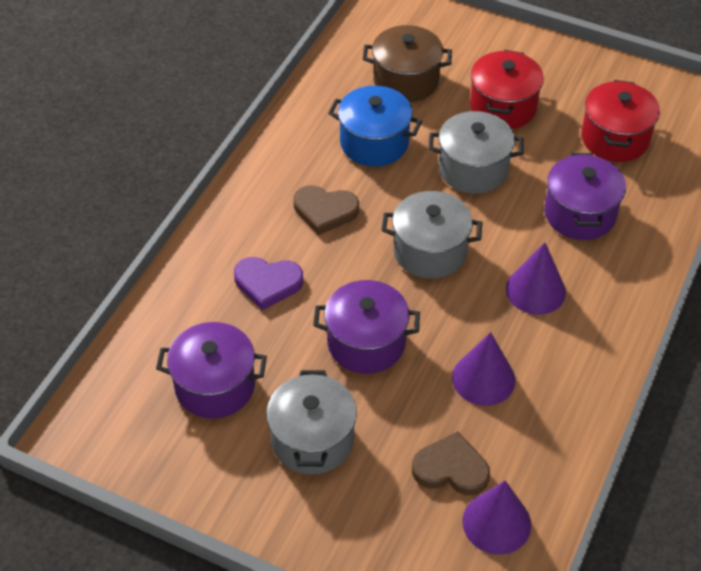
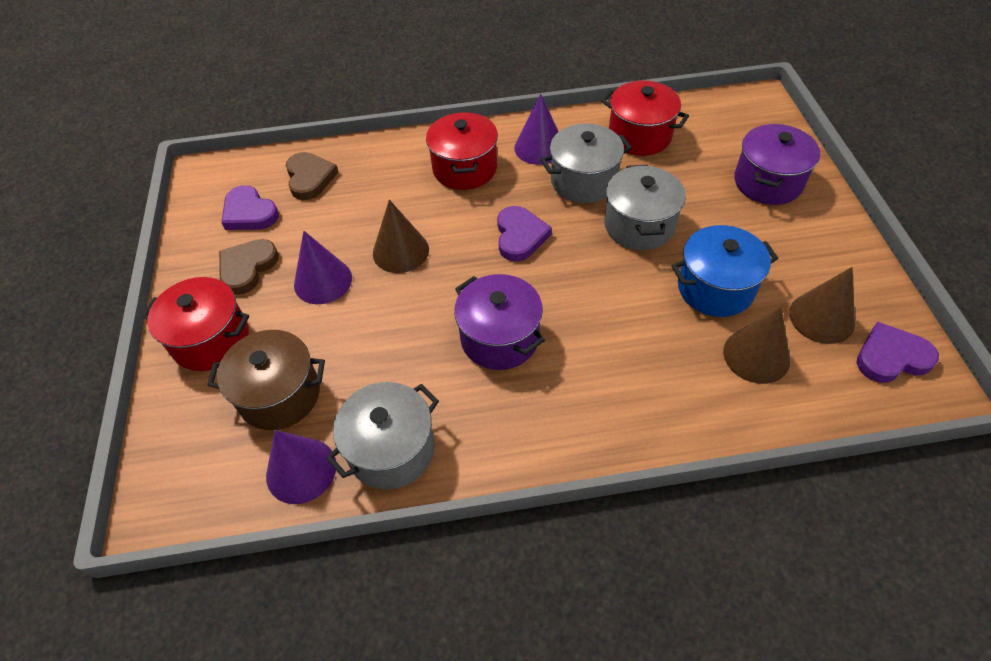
brown cone: 0 -> 3
purple heart: 1 -> 3
purple pot: 3 -> 2
red pot: 2 -> 3

